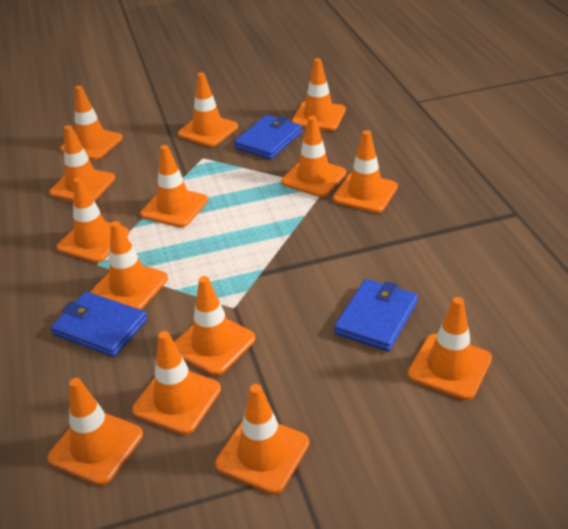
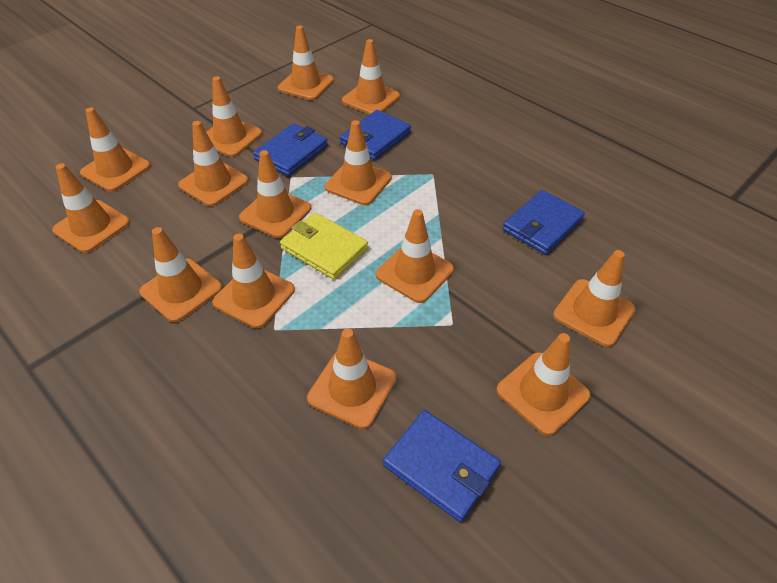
blue wallet: 3 -> 4
yellow wallet: 0 -> 1

